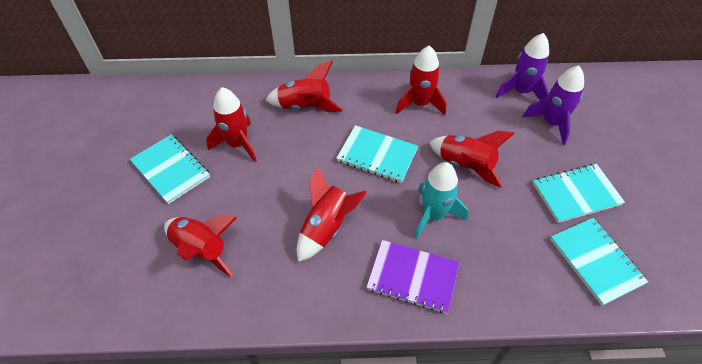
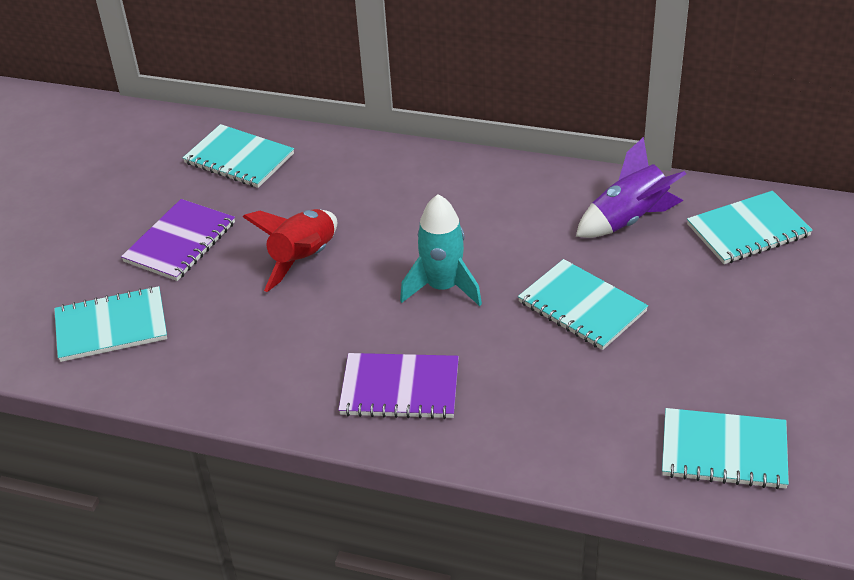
purple notebook: 1 -> 2
purple rocket: 2 -> 1
red rocket: 6 -> 1
turquoise notebook: 4 -> 5

